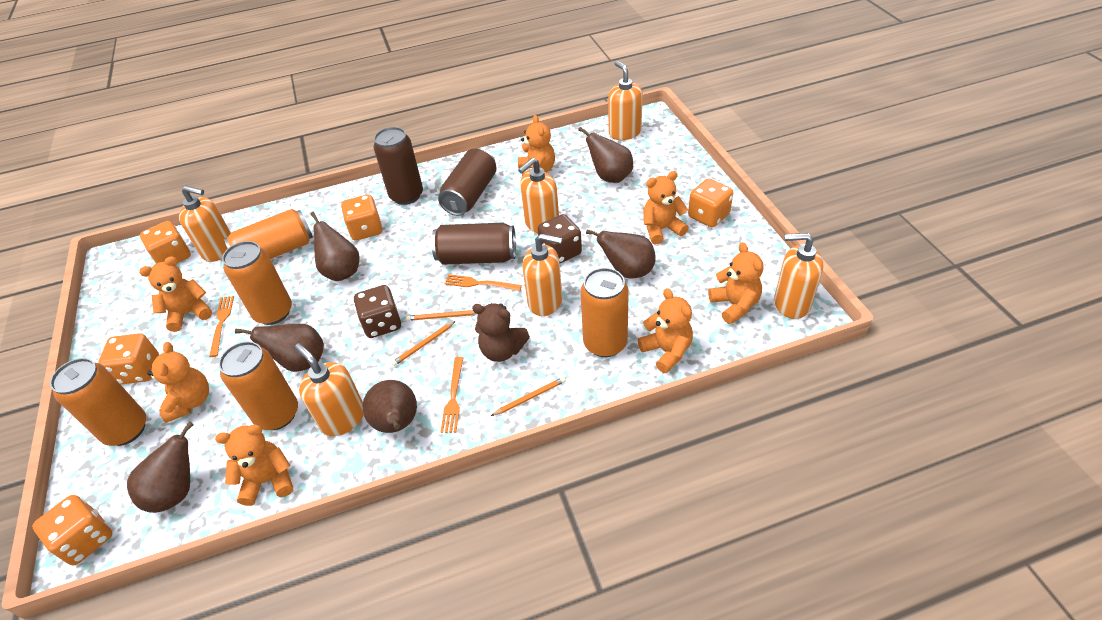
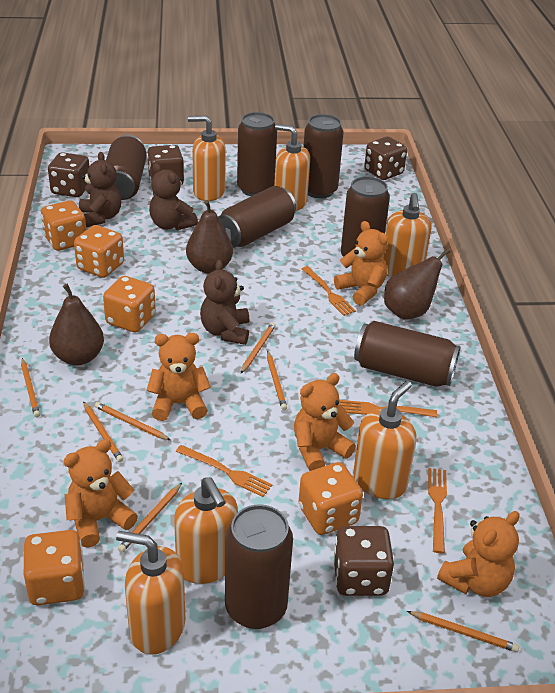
brown can: 3 -> 7
brown dice: 2 -> 4
brown pear: 6 -> 3
brown teddy bear: 1 -> 3
orange can: 5 -> 0
orange fork: 3 -> 4
orange pencil: 3 -> 7
orange teddy bear: 7 -> 5

